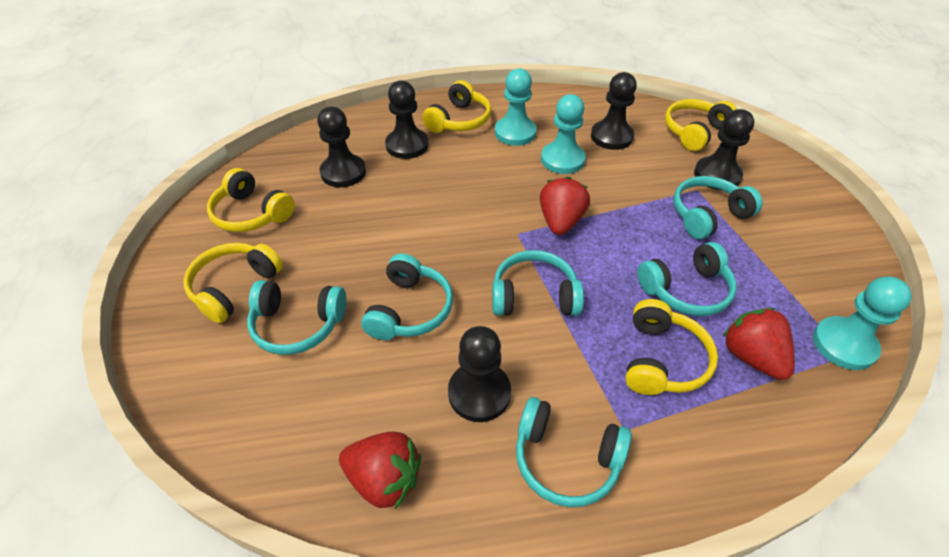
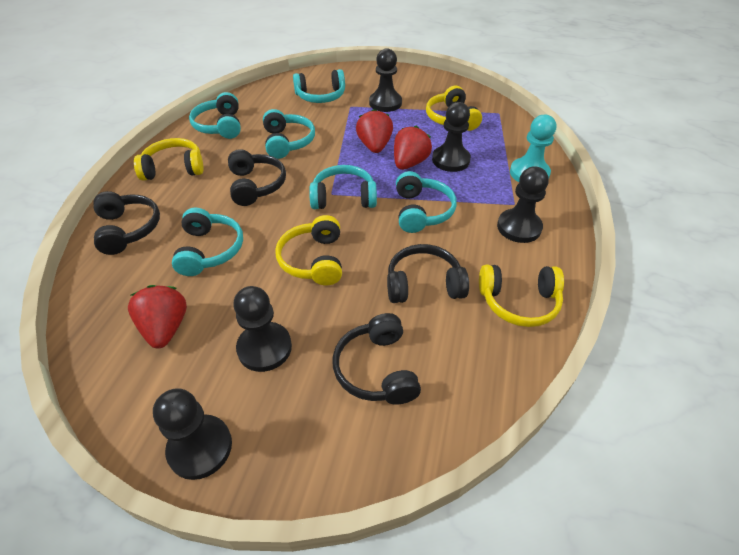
black headphones: 0 -> 4
turquoise pawn: 3 -> 1
yellow headphones: 5 -> 4

